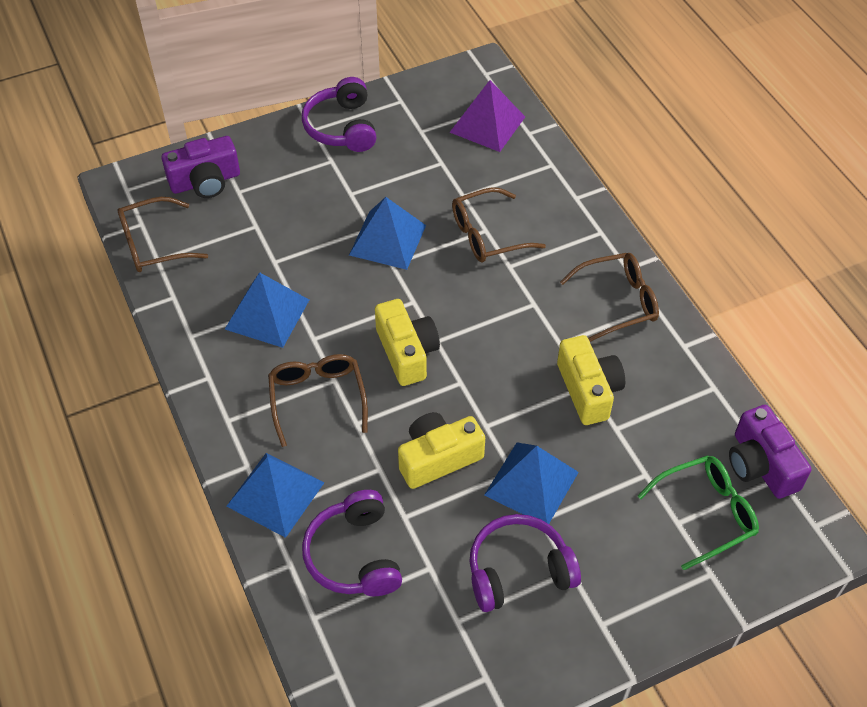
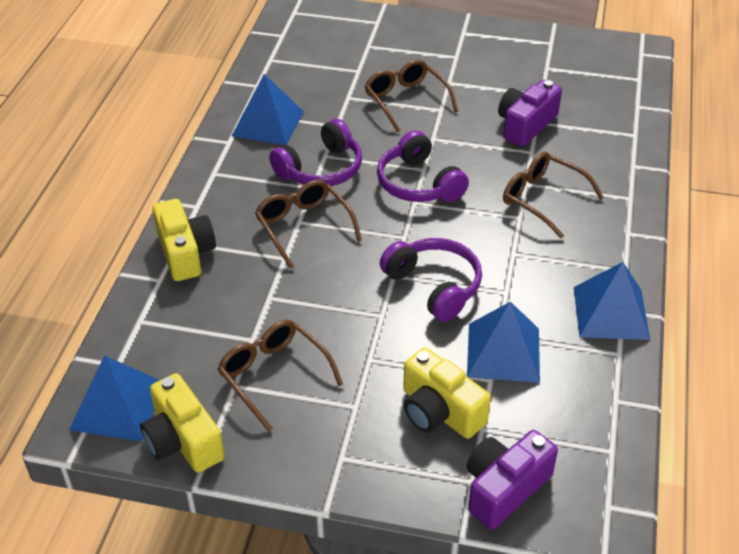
green glasses: 1 -> 0
purple pyramid: 1 -> 0

